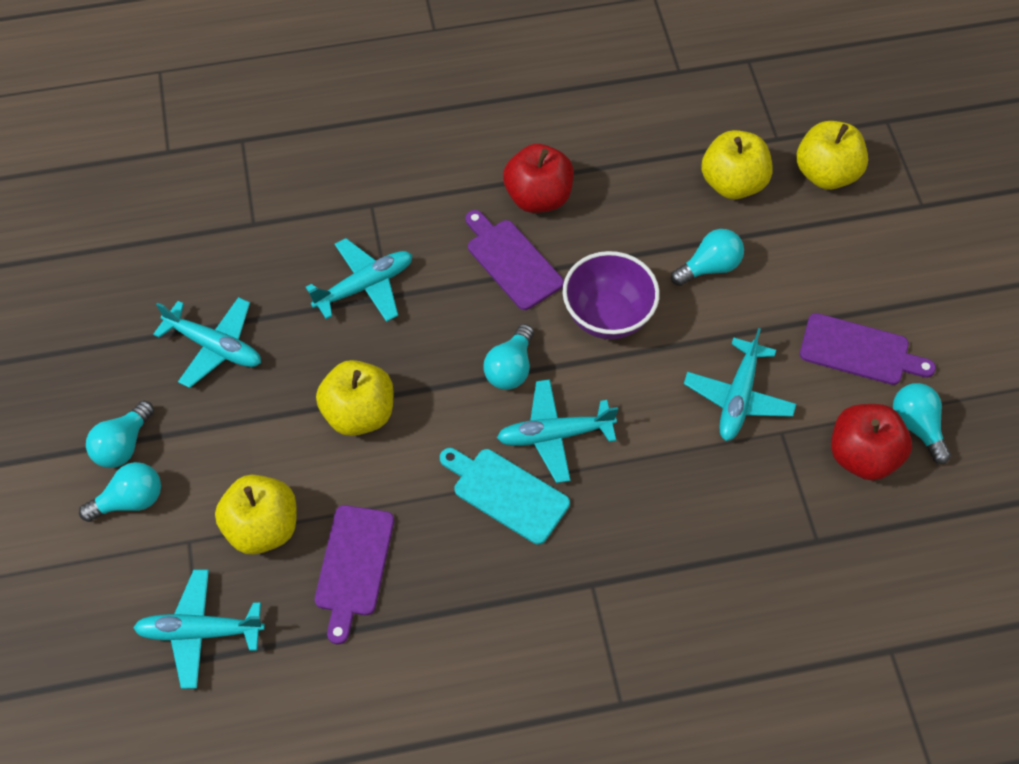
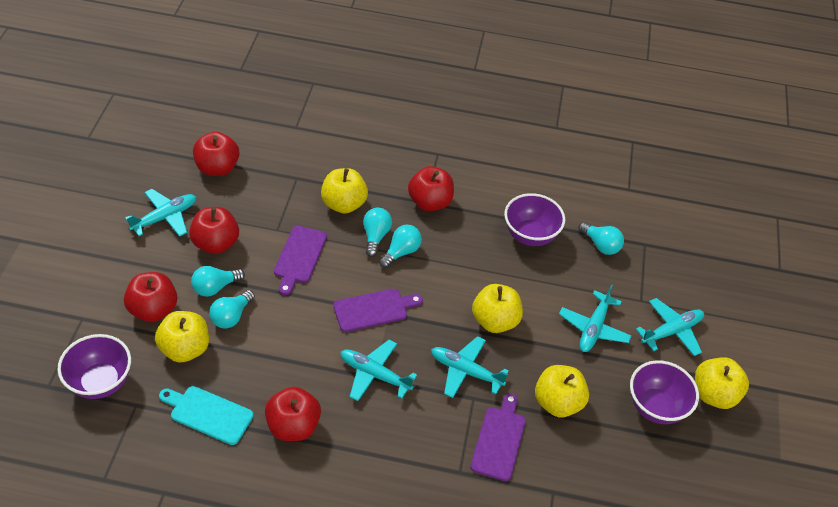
purple bowl: 1 -> 3
red apple: 2 -> 5
yellow apple: 4 -> 5

